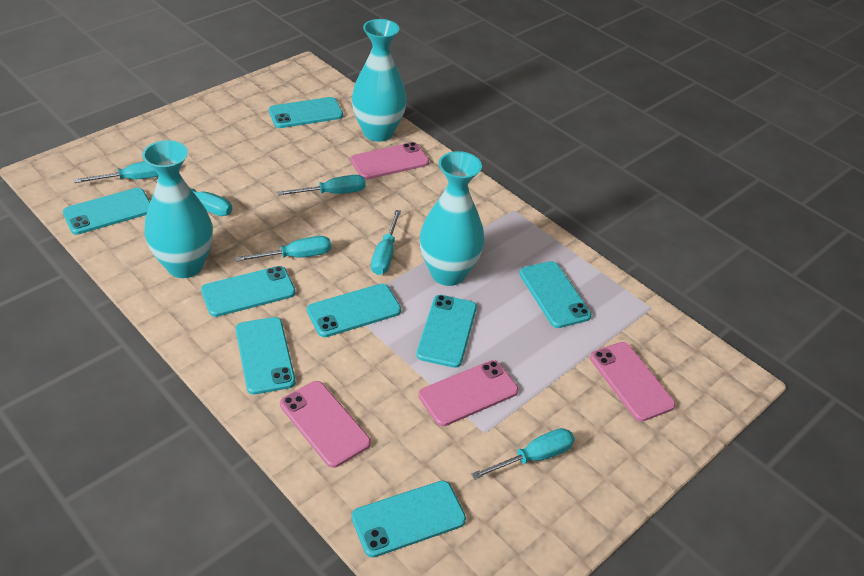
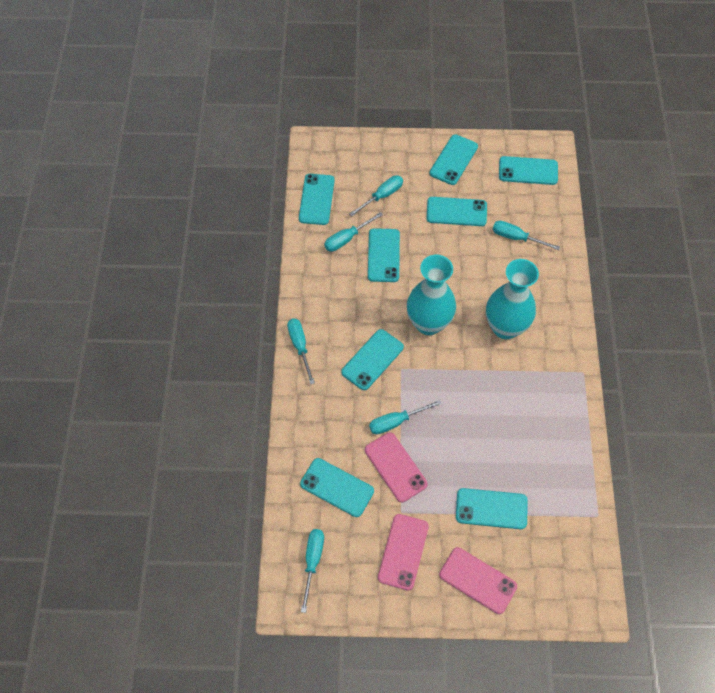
pink phone: 4 -> 3
turquoise vase: 3 -> 2

